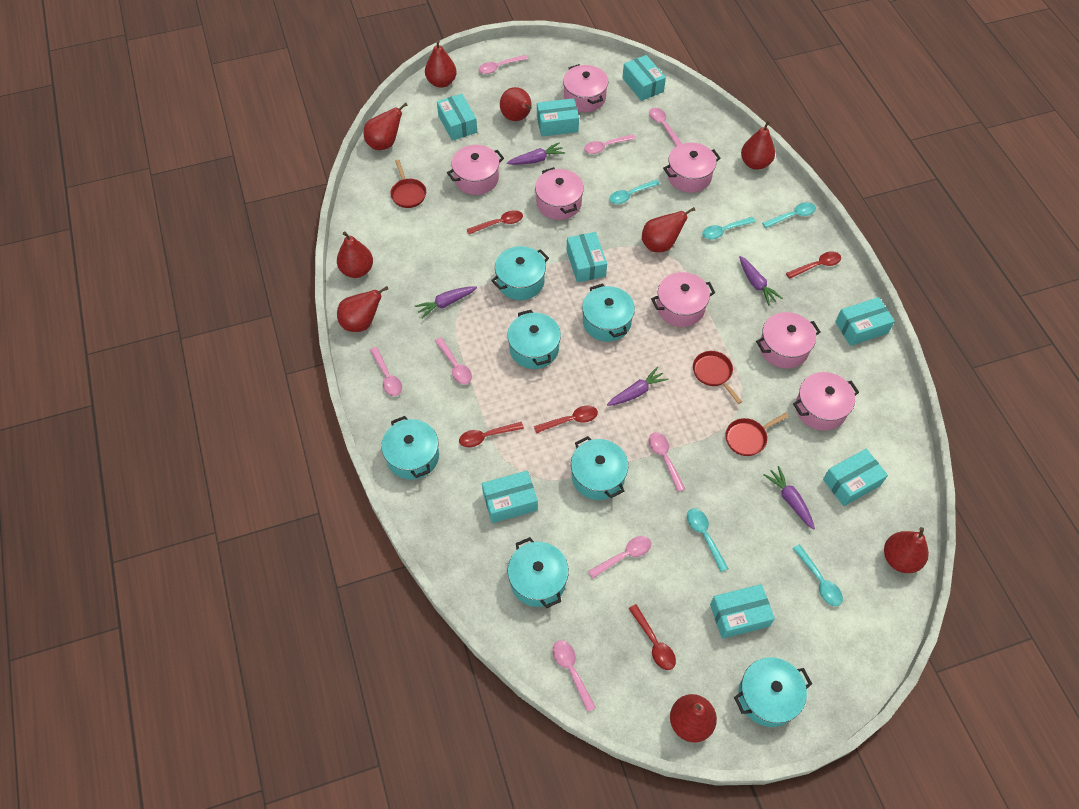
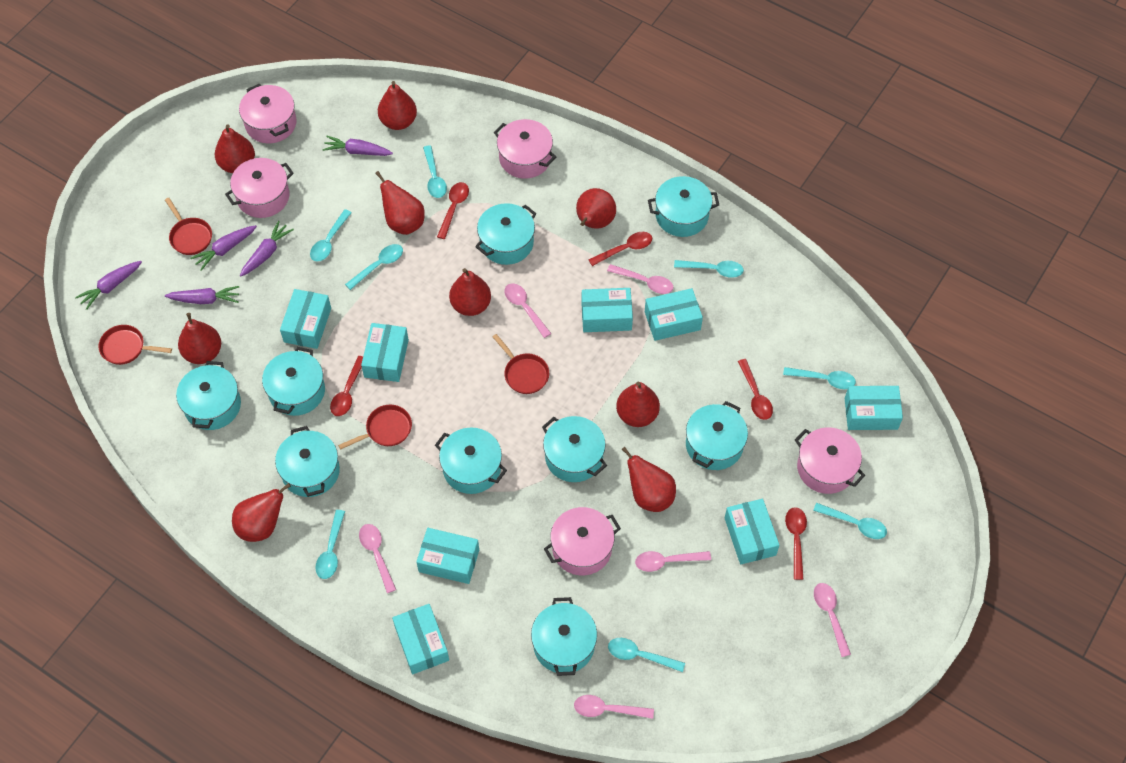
pink pot: 7 -> 5
pink spoon: 8 -> 6
red pan: 3 -> 4
turquoise pot: 7 -> 9
turquoise spoon: 5 -> 8

